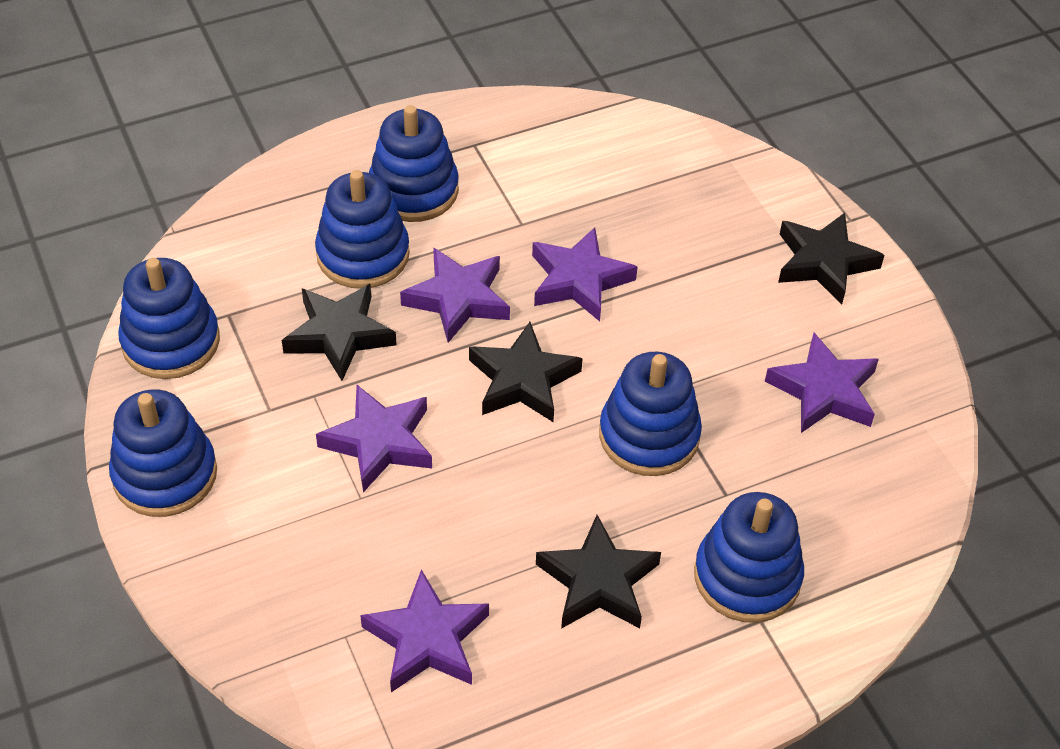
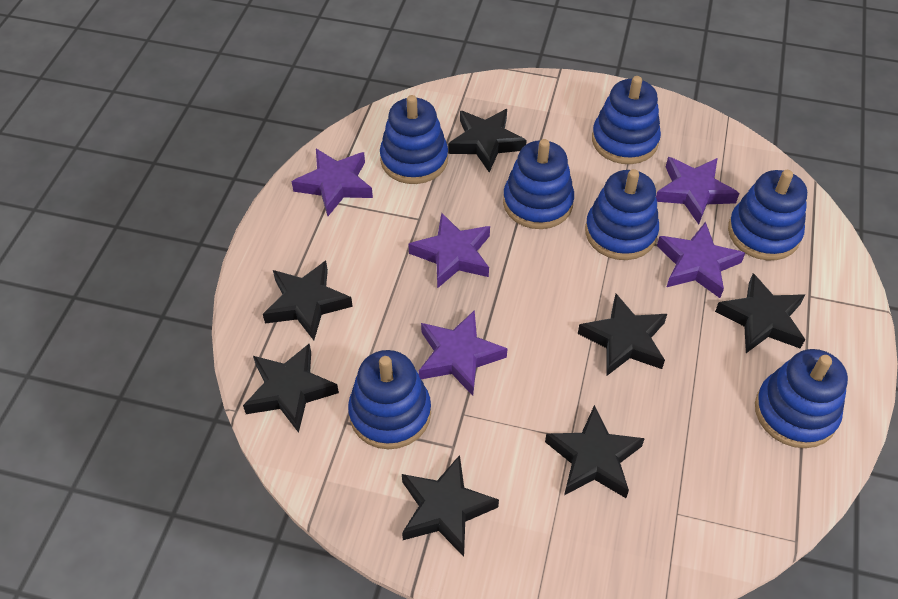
black star: 4 -> 7
blue stacking toy: 6 -> 7

